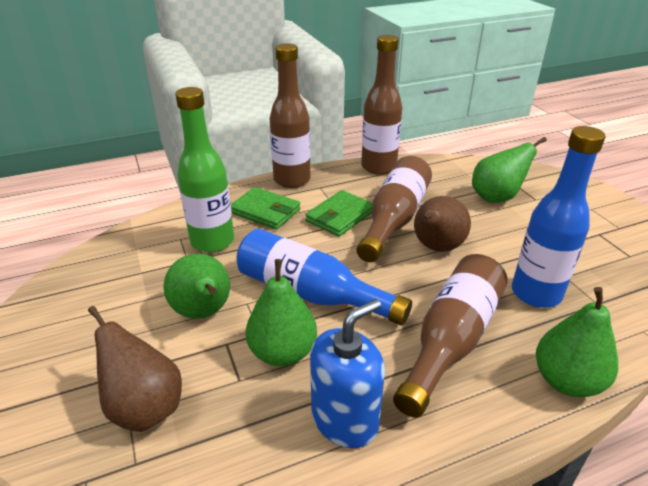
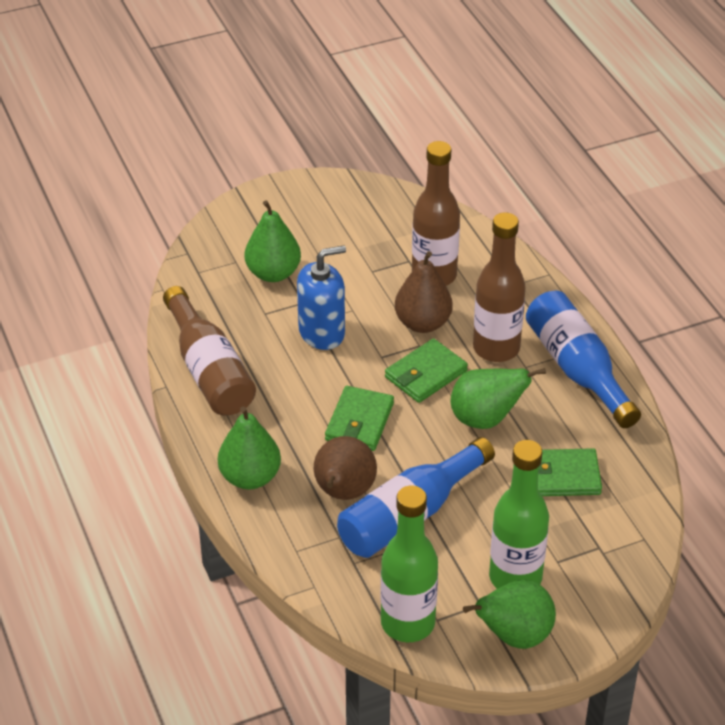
brown bottle: 4 -> 3
green bottle: 1 -> 2
green wallet: 2 -> 3

